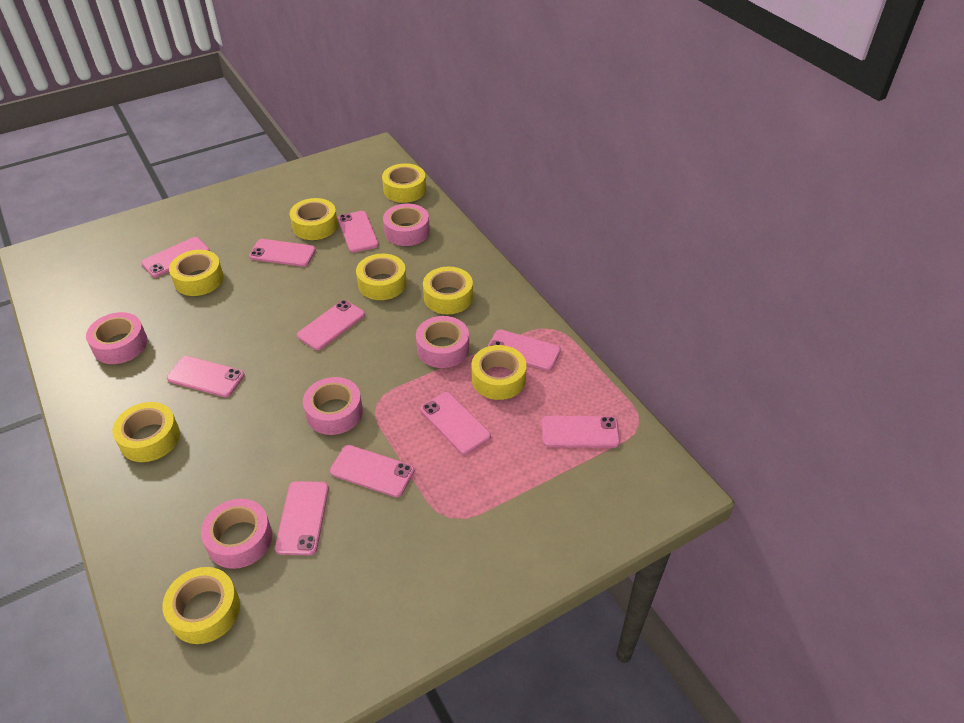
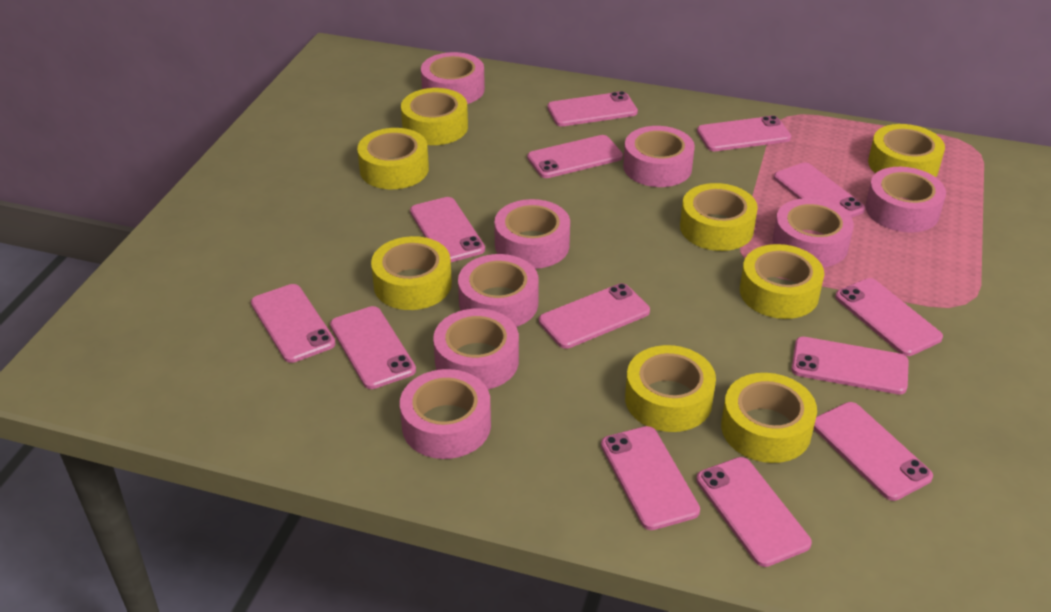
pink phone: 10 -> 13
pink tape: 5 -> 8

